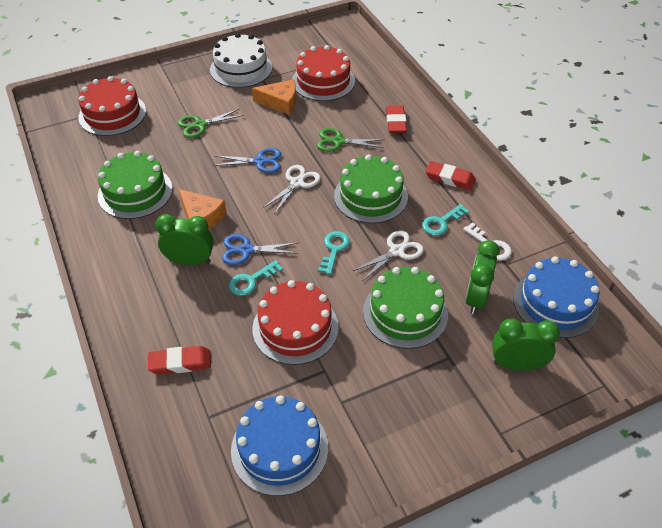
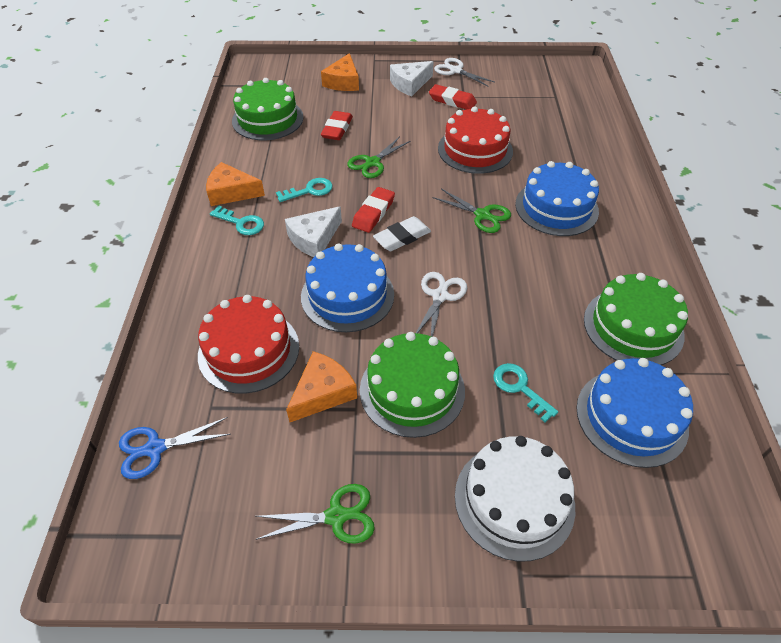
blue cake: 2 -> 3
blue scissors: 2 -> 1
green clock: 3 -> 0
green scissors: 2 -> 3
orange cheese: 2 -> 3
red cake: 3 -> 2
white cheese: 0 -> 2
white eraser: 0 -> 1
white key: 1 -> 0

